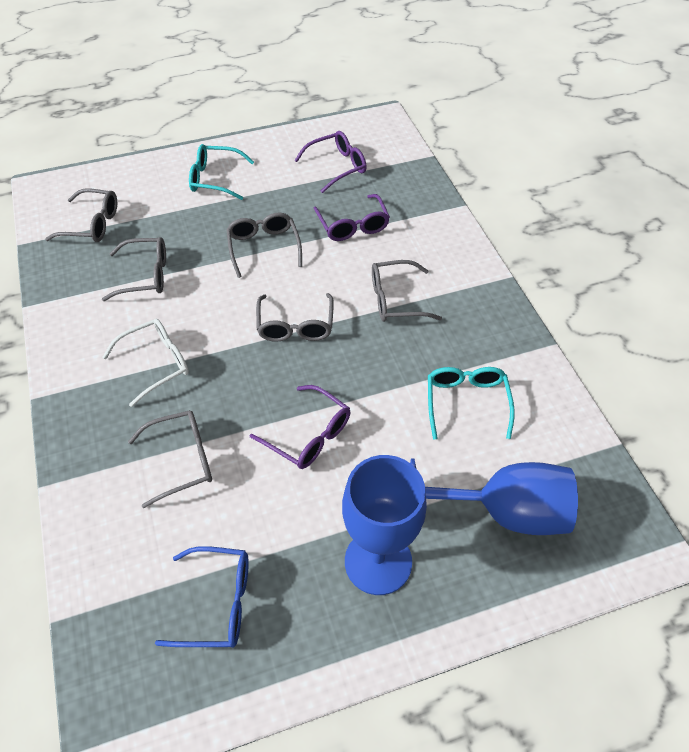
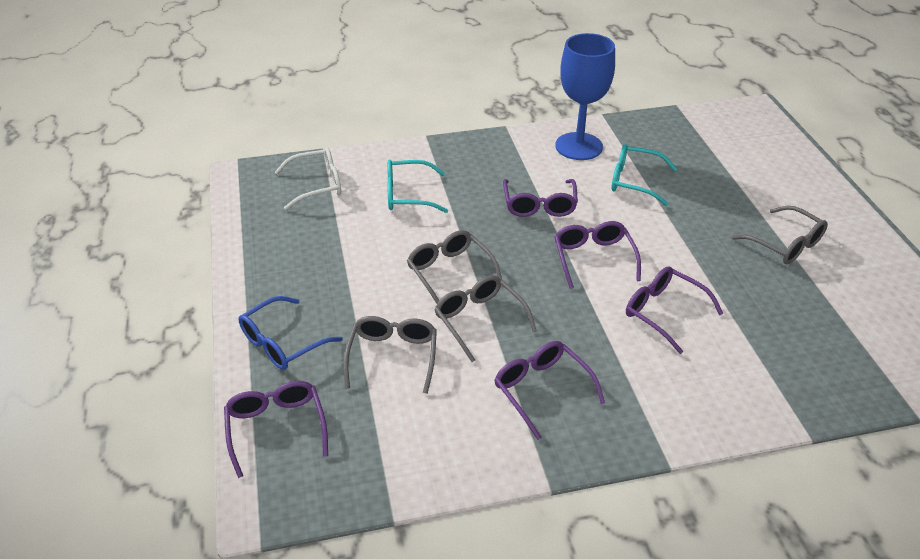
blue goblet: 2 -> 1
grey glasses: 6 -> 4
purple glasses: 3 -> 5

